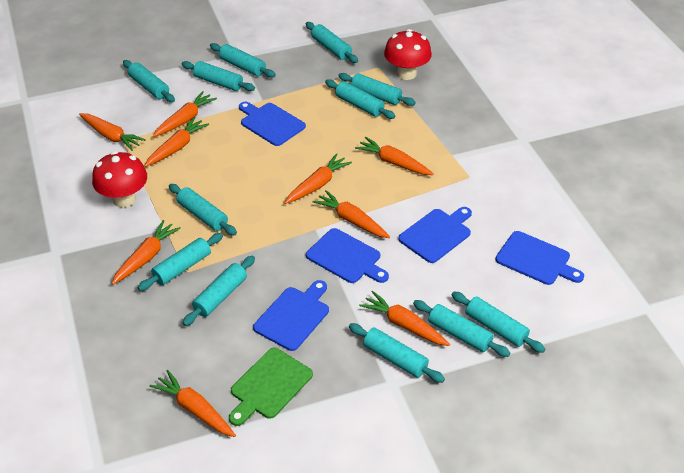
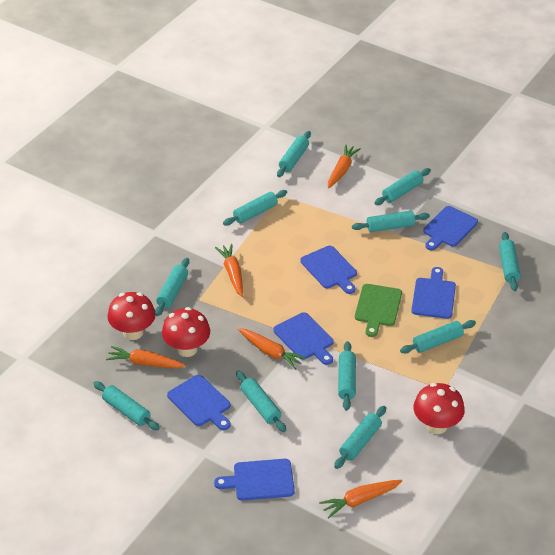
blue cutting board: 5 -> 6
orange carrot: 9 -> 5
red mushroom: 2 -> 3
turquoise rolling pin: 12 -> 11

